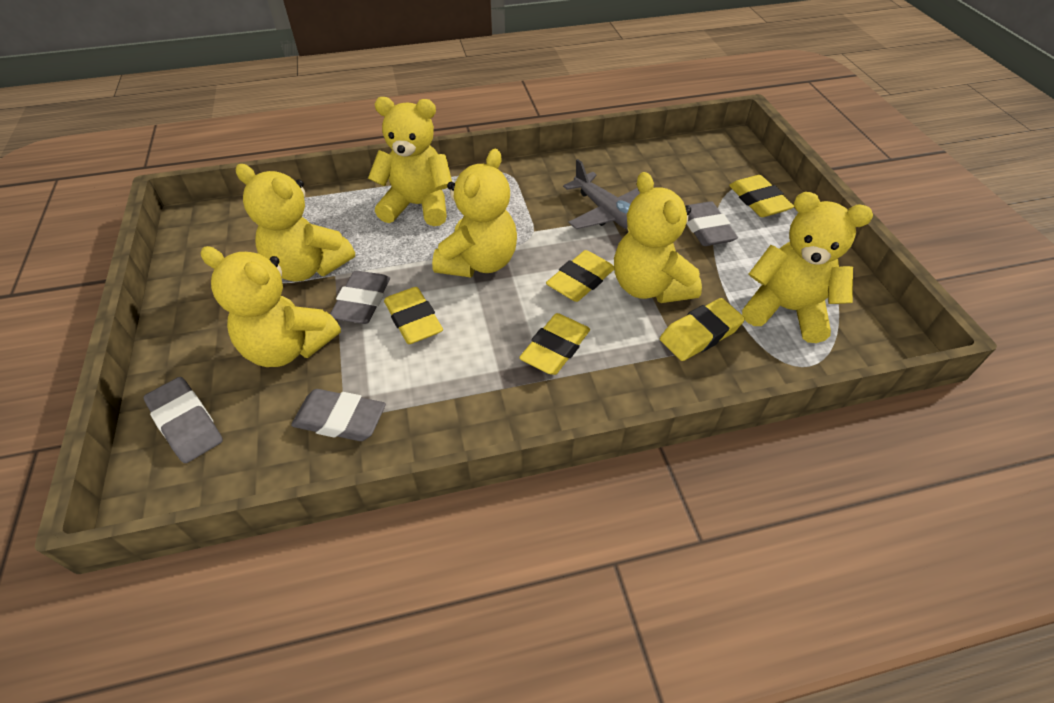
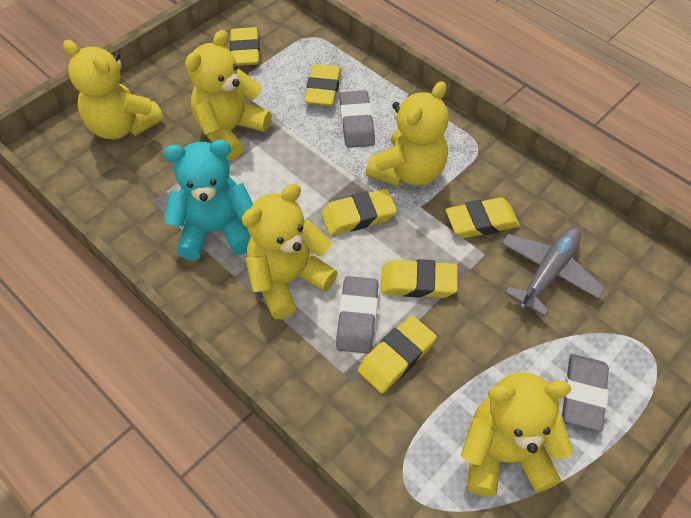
grey eraser: 4 -> 3
turquoise teddy bear: 0 -> 1
yellow eraser: 5 -> 6
yellow teddy bear: 6 -> 5

